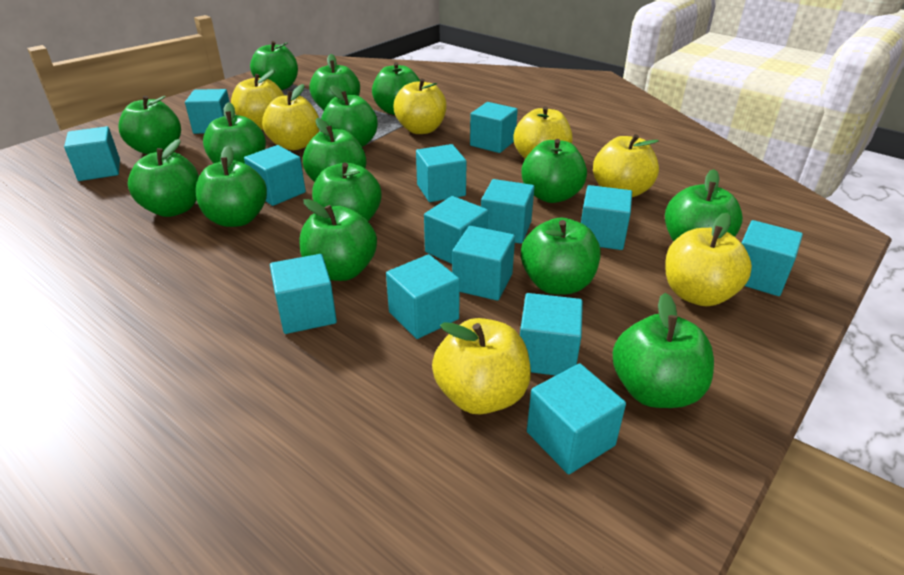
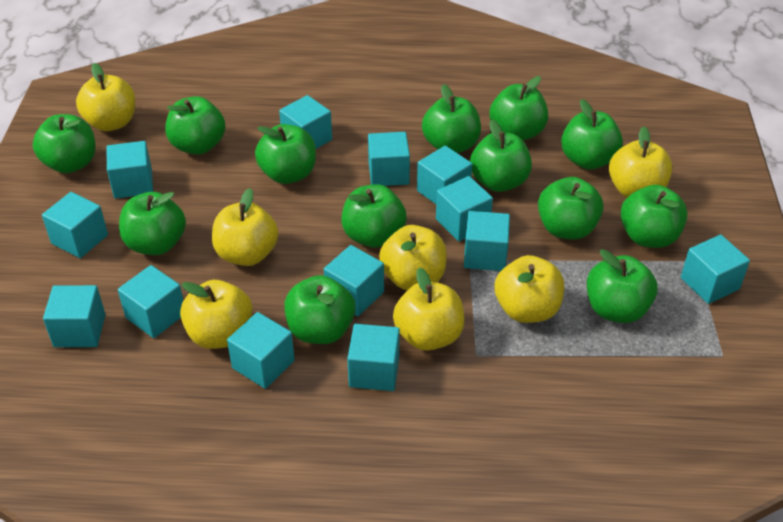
green apple: 15 -> 13
turquoise cube: 14 -> 13

